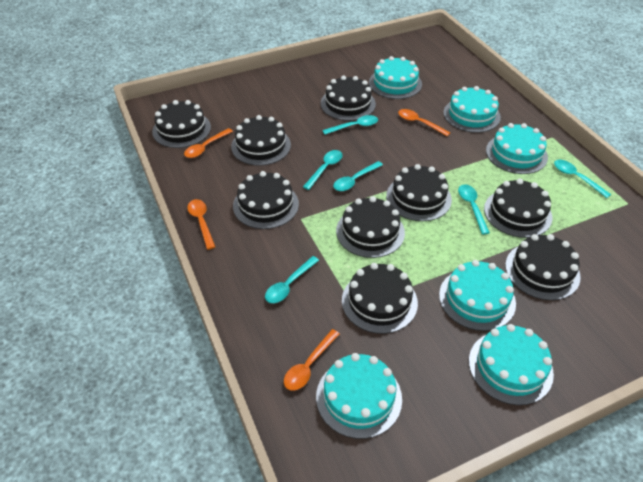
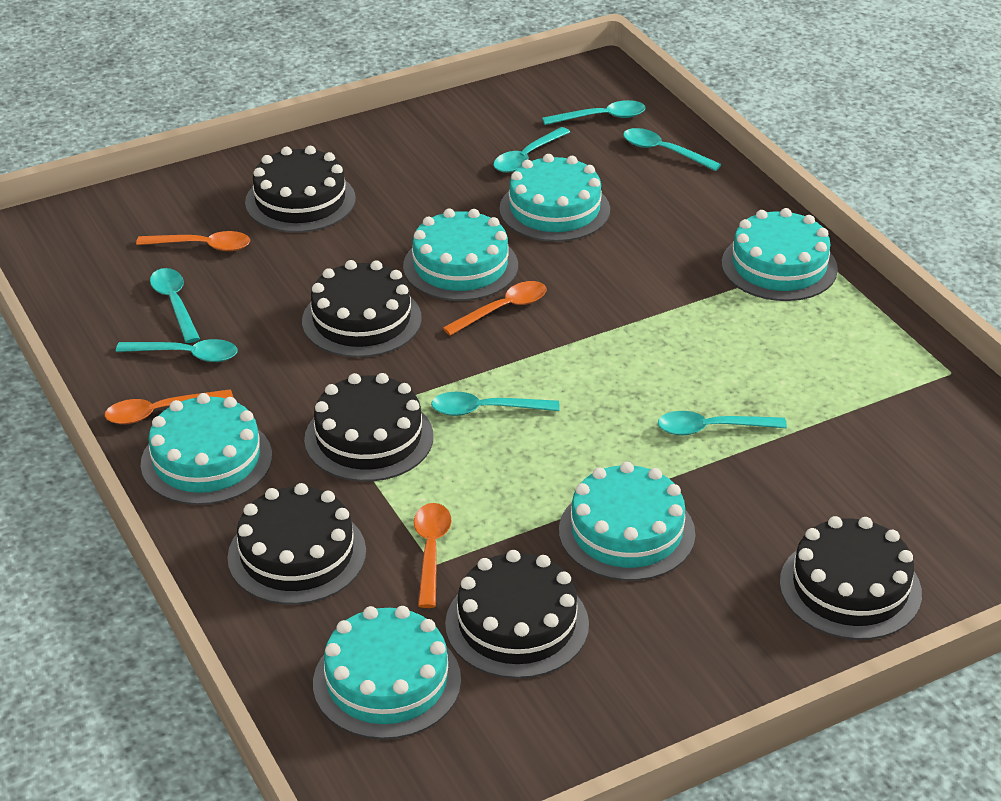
black cake: 9 -> 6
turquoise spoon: 6 -> 7

